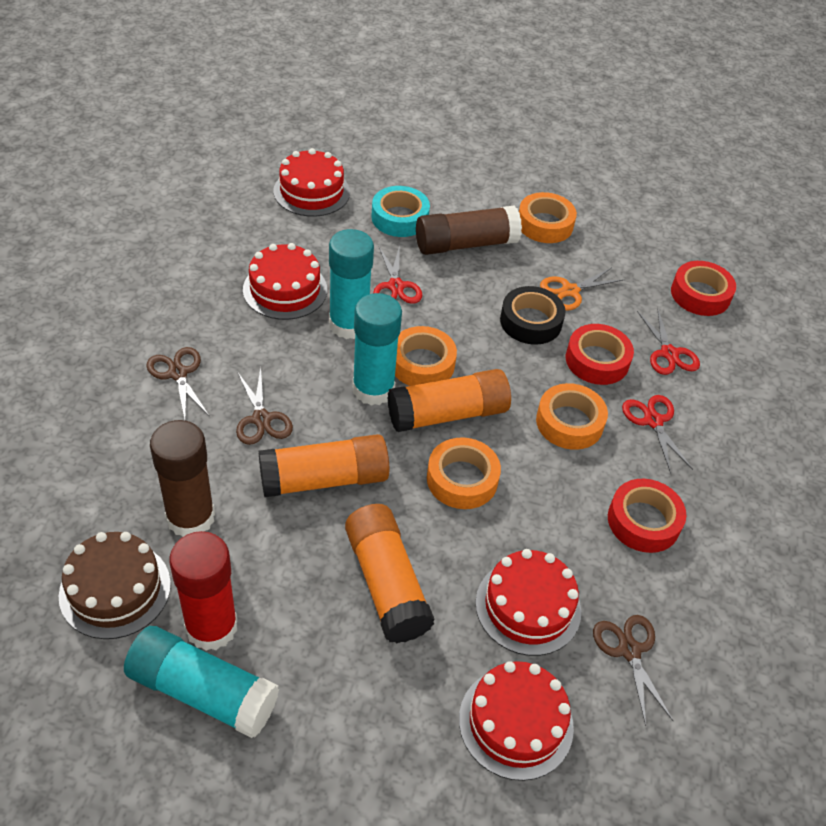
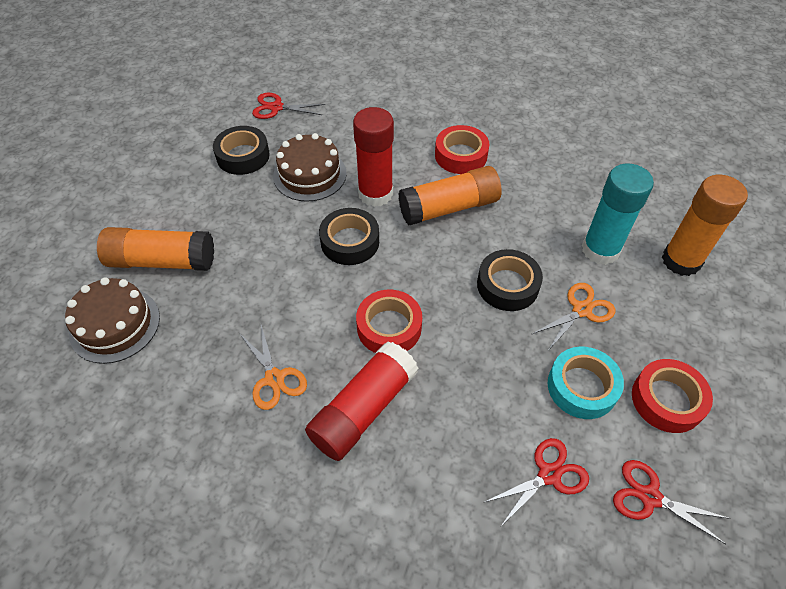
black tape: 1 -> 3
brown cake: 1 -> 2
brown glue stick: 2 -> 0
brown scissors: 3 -> 0
orange scissors: 1 -> 2
orange tape: 4 -> 0
red cake: 4 -> 0
red glue stick: 1 -> 2
turquoise glue stick: 3 -> 1

